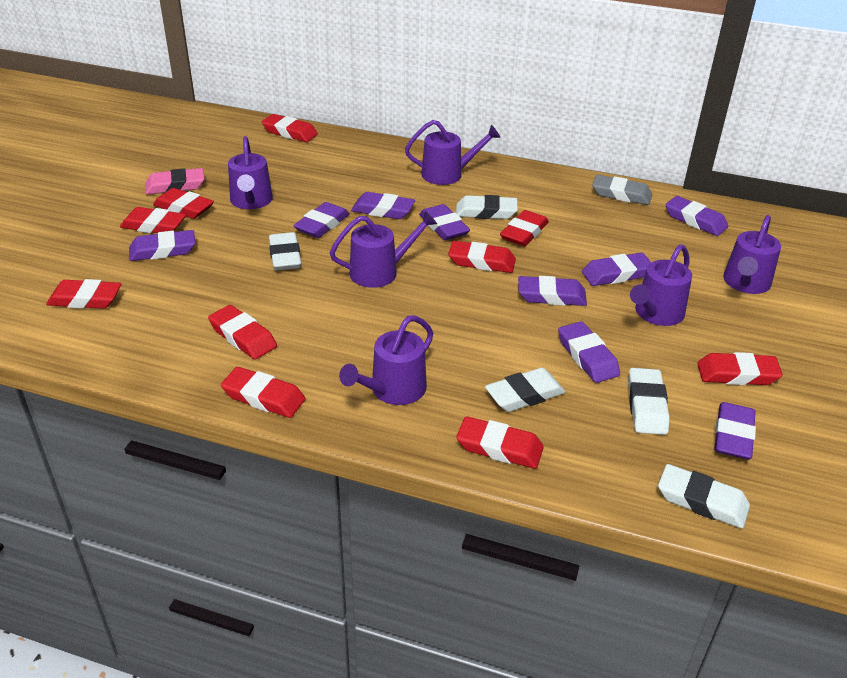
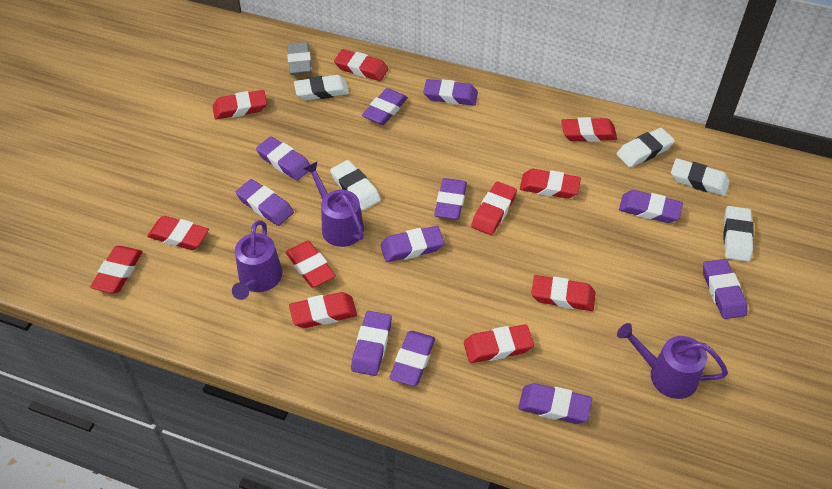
pink eraser: 1 -> 0
purple eraser: 9 -> 11
purple watering can: 6 -> 3
red eraser: 10 -> 11

